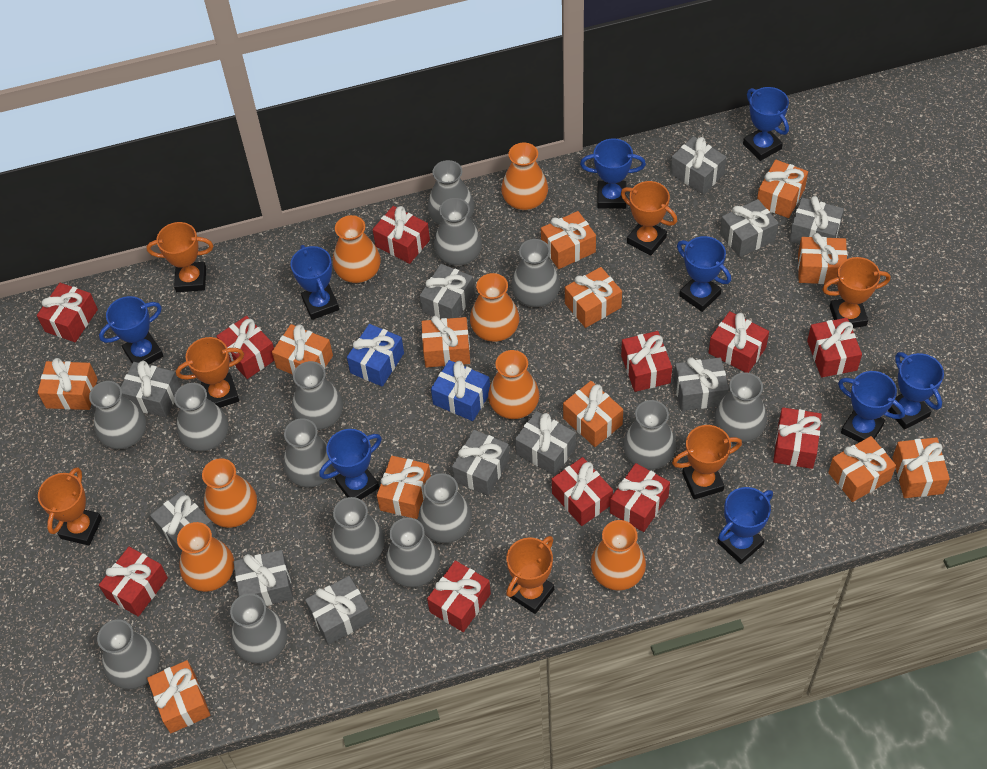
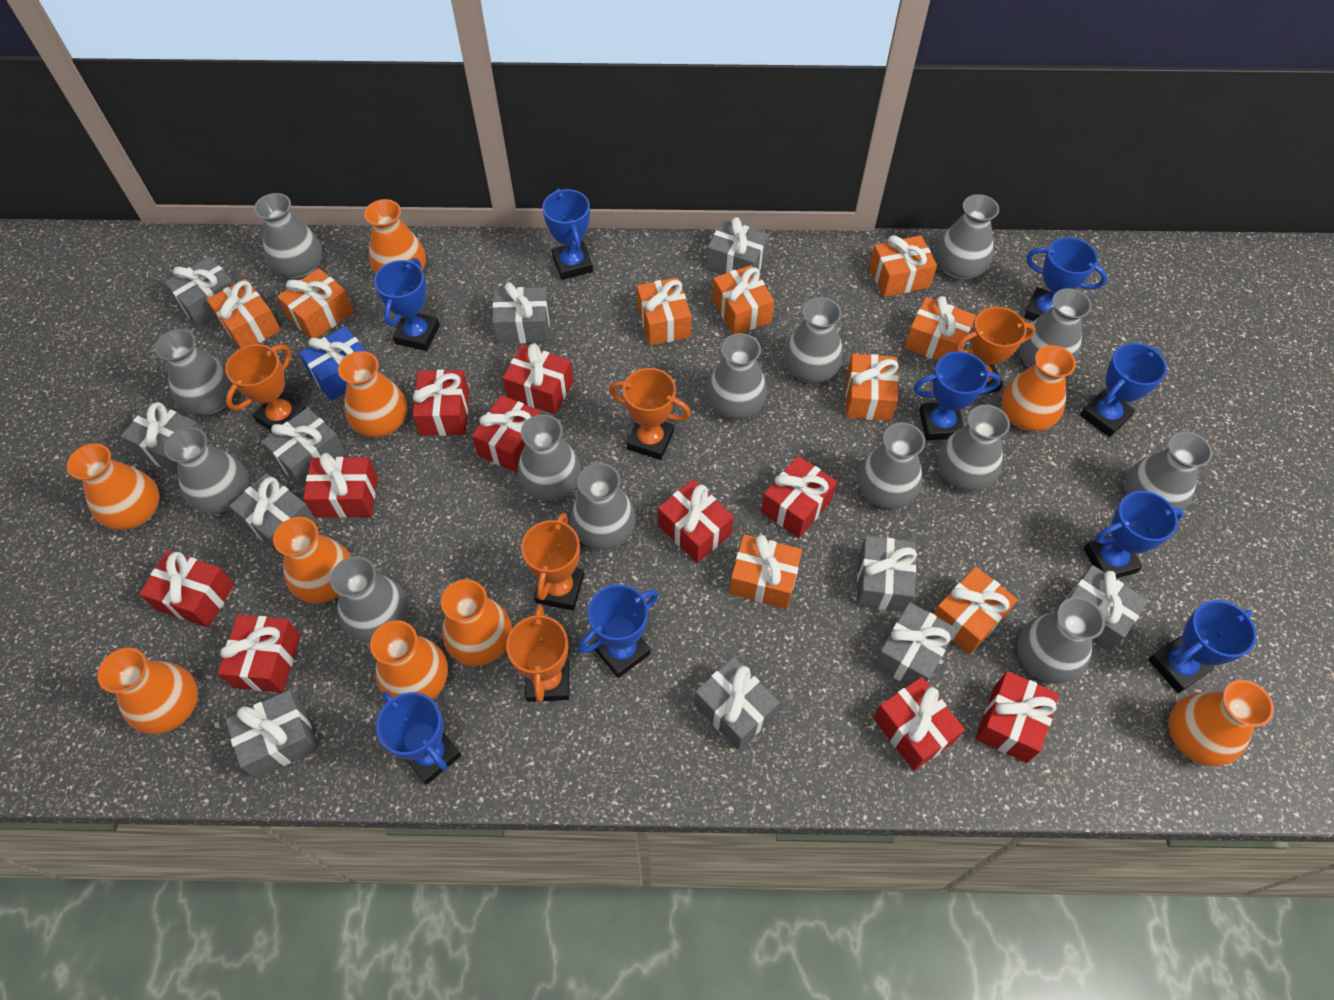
blue gift: 2 -> 1
orange gift: 12 -> 9
orange trophy: 7 -> 5
orange vase: 7 -> 9
red gift: 11 -> 10

